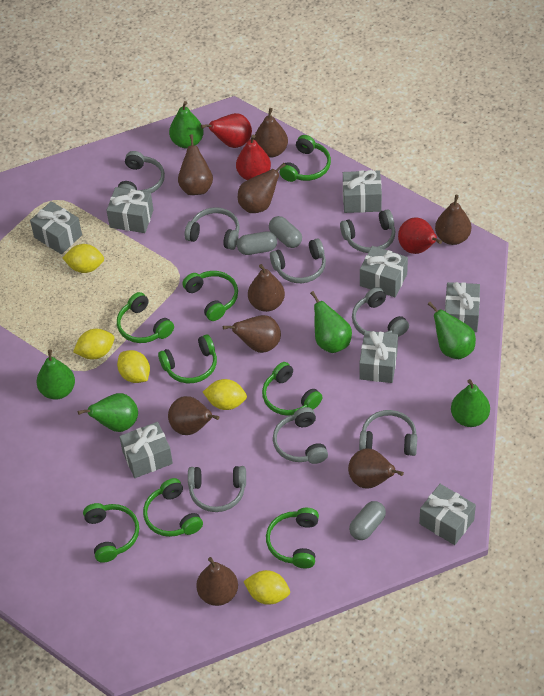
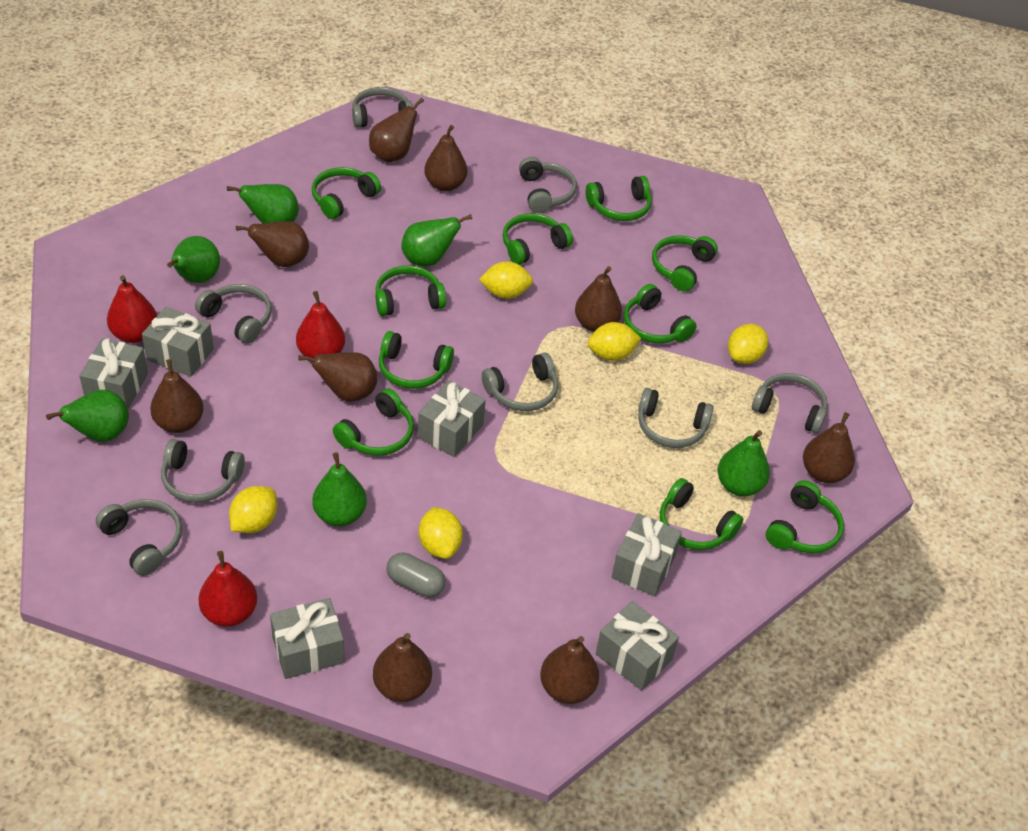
green headphones: 8 -> 10
grey capsule: 3 -> 1
grey gift: 8 -> 6

